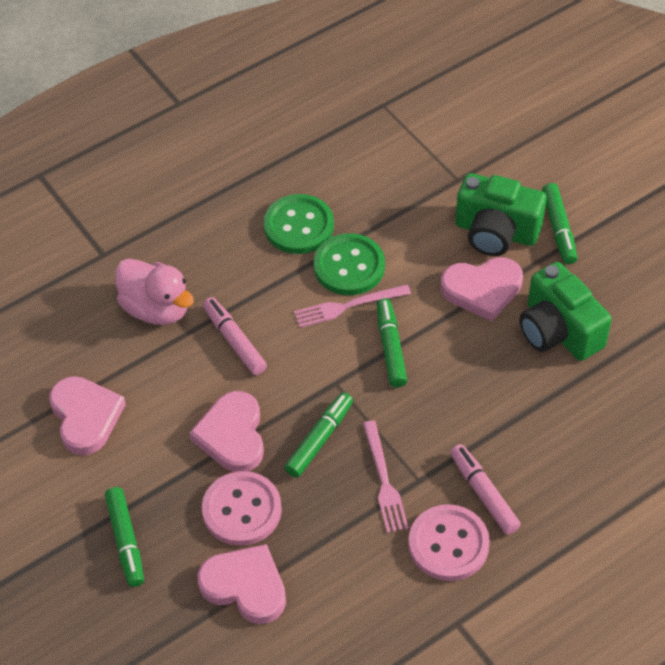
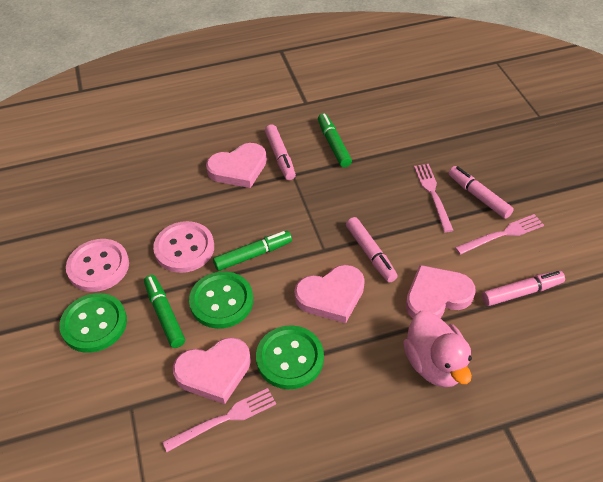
green button: 2 -> 3
green camera: 2 -> 0
green marker: 4 -> 3
pink fork: 2 -> 3
pink marker: 2 -> 4

